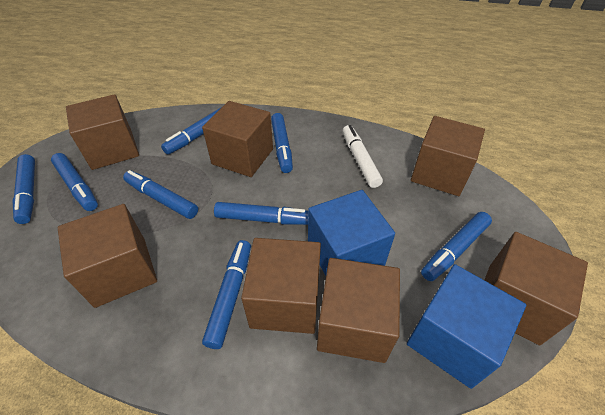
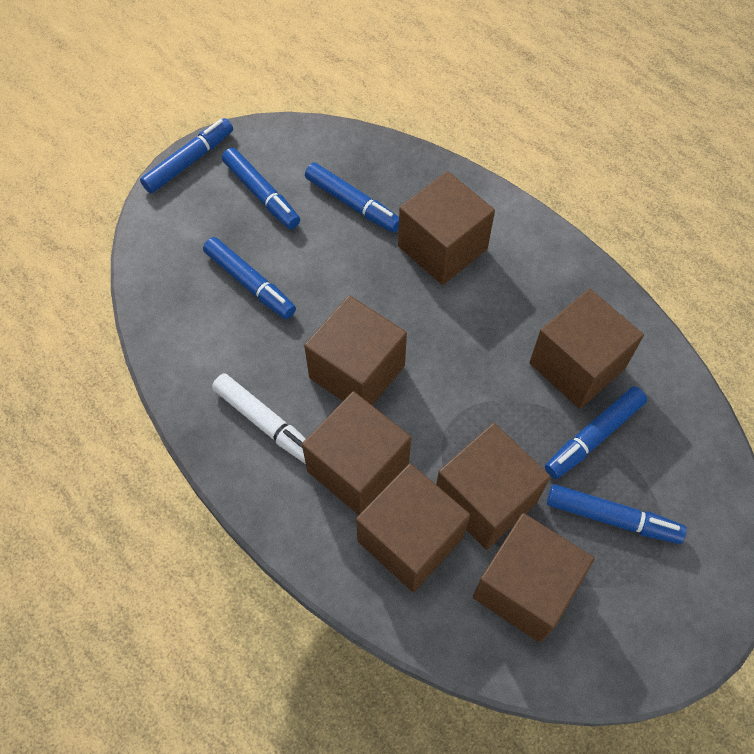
blue cube: 2 -> 0
blue marker: 8 -> 6

